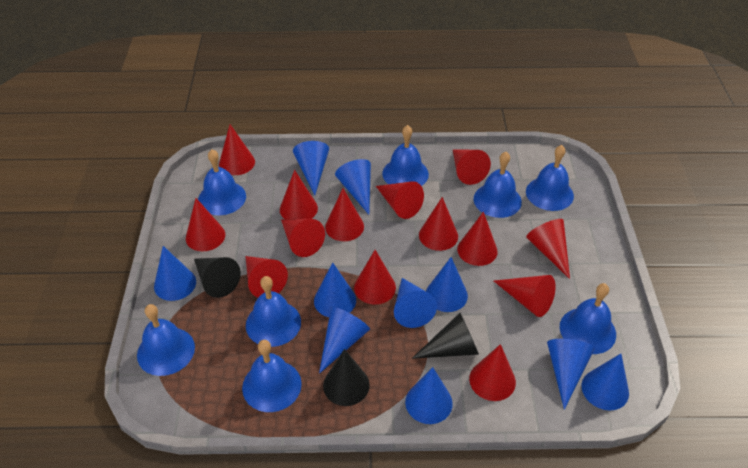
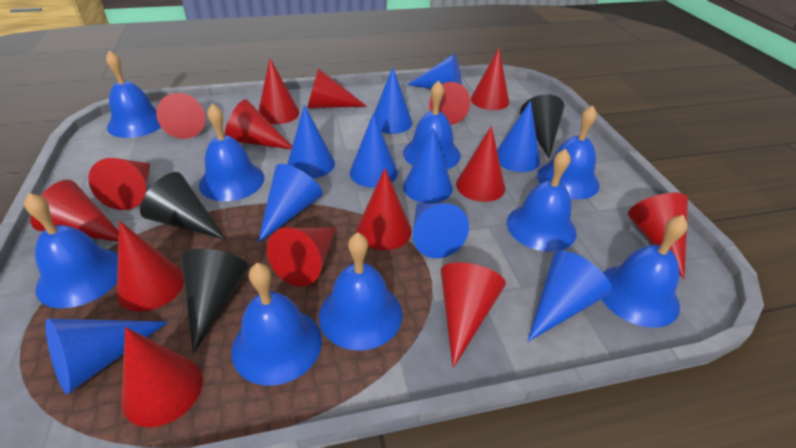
blue bell: 8 -> 9
red cone: 14 -> 15

